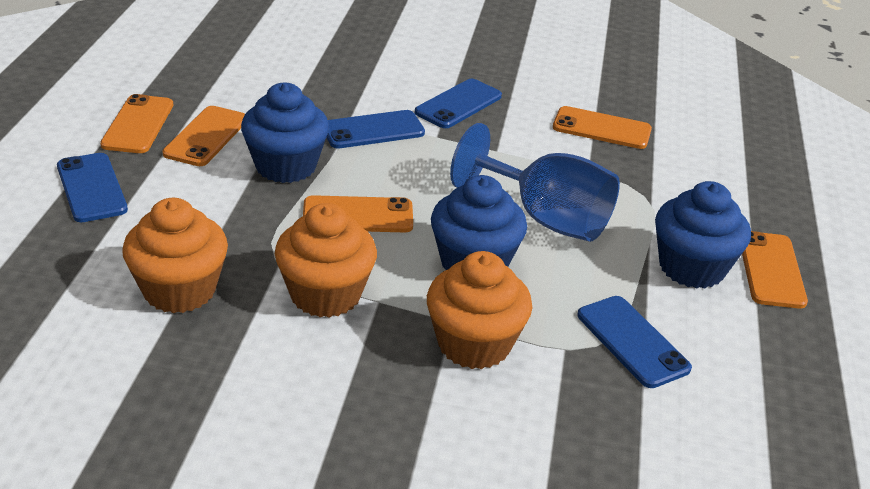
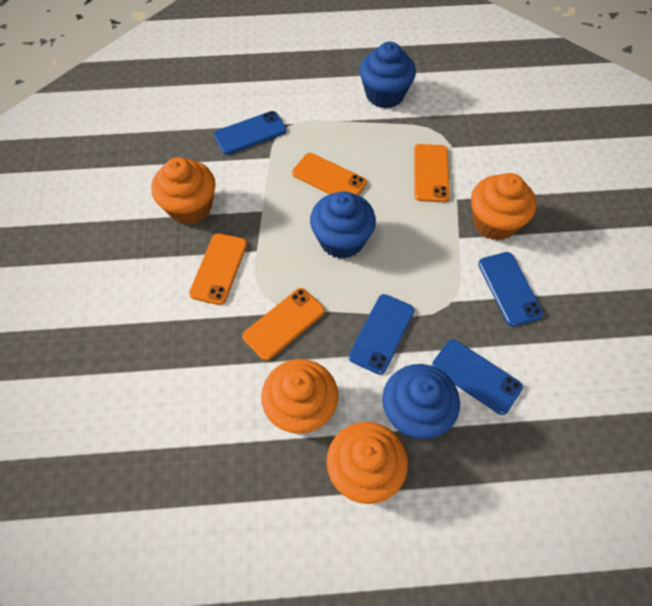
blue goblet: 1 -> 0
orange cupcake: 3 -> 4
orange phone: 5 -> 4

